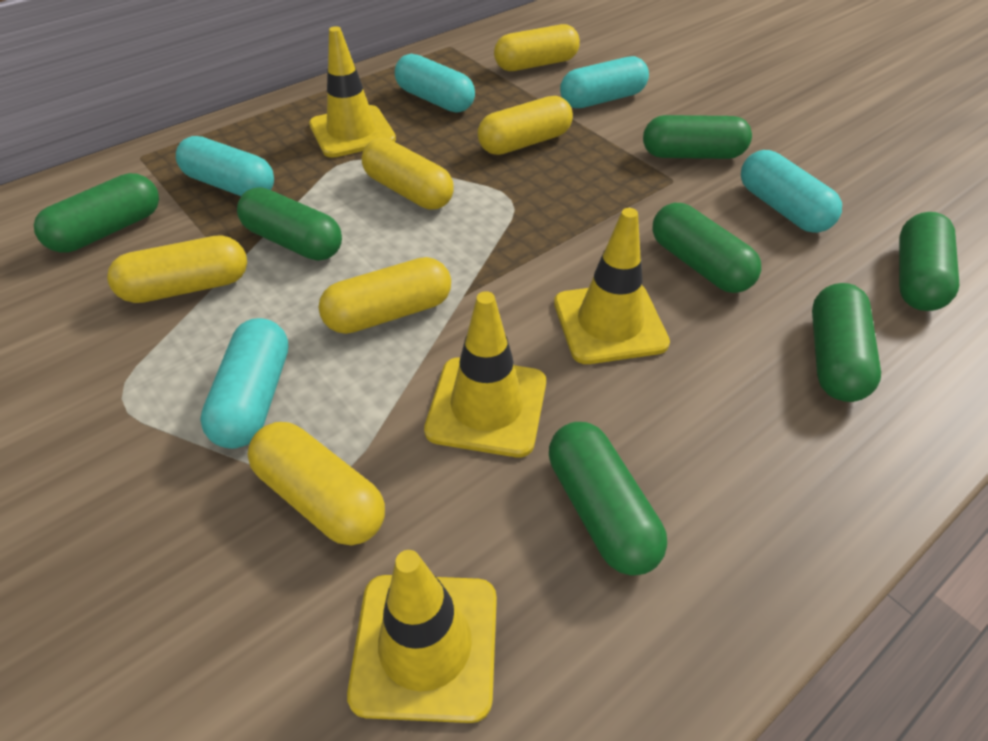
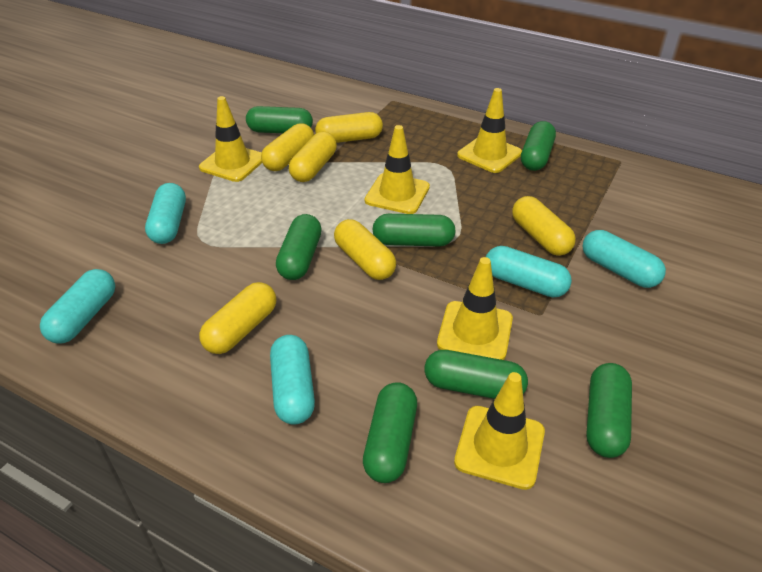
yellow traffic cone: 4 -> 5

